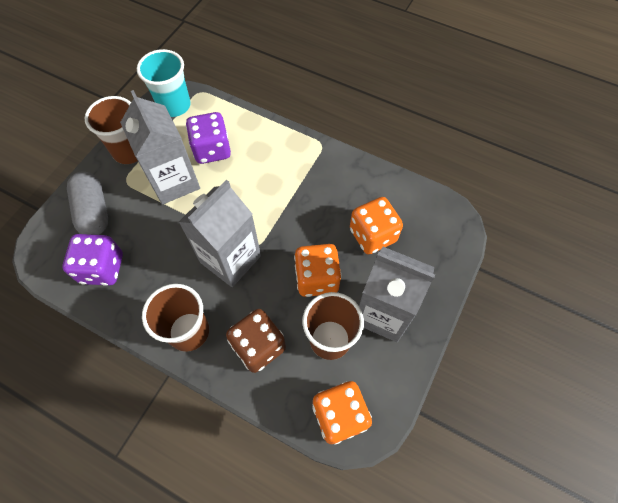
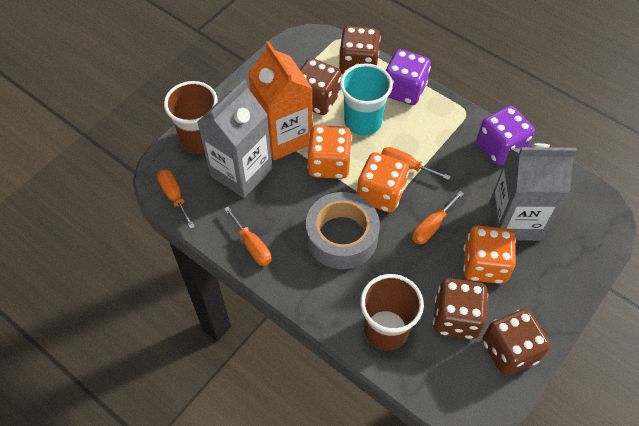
brown cup: 3 -> 2
brown dice: 1 -> 4
grey capsule: 1 -> 0
grey carton: 3 -> 2
grey tape: 0 -> 1
orange carton: 0 -> 1
orange screwdriver: 0 -> 4

